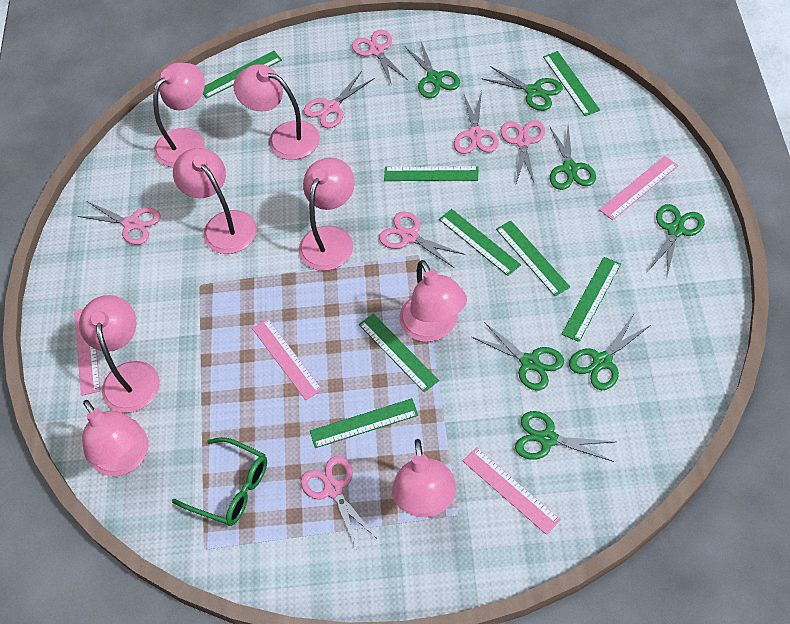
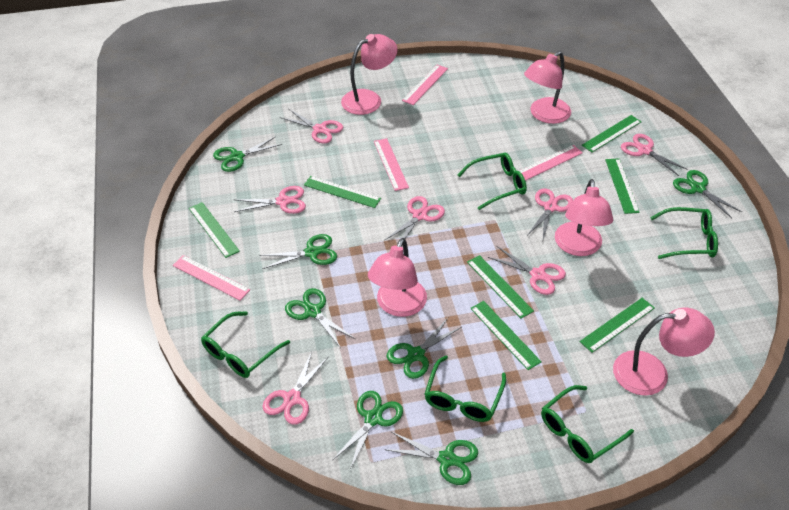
green glasses: 1 -> 5
green ruler: 8 -> 7
pink lamp: 8 -> 5

